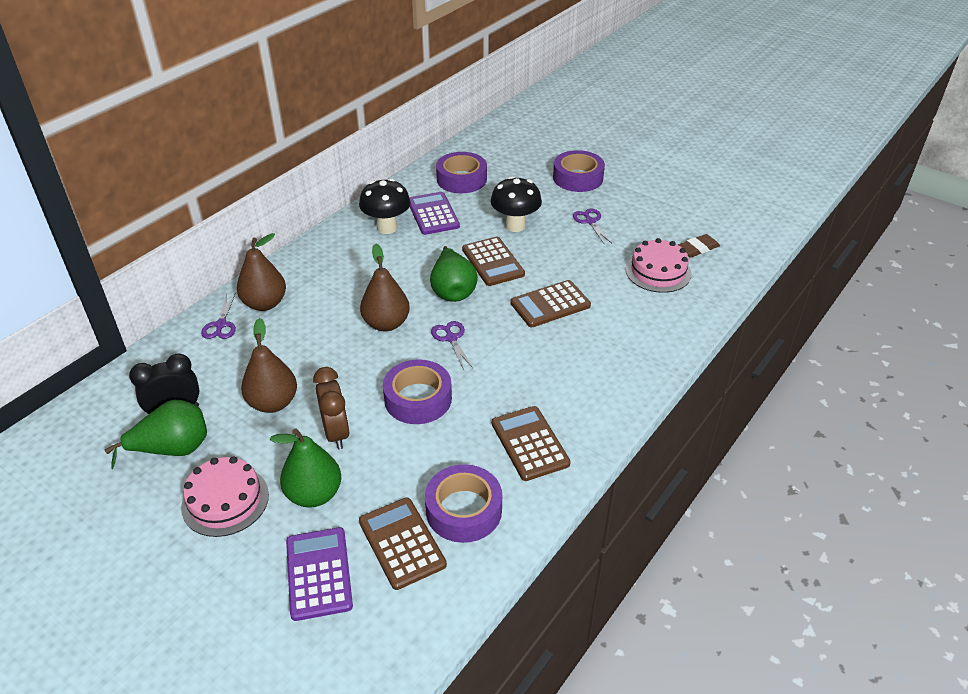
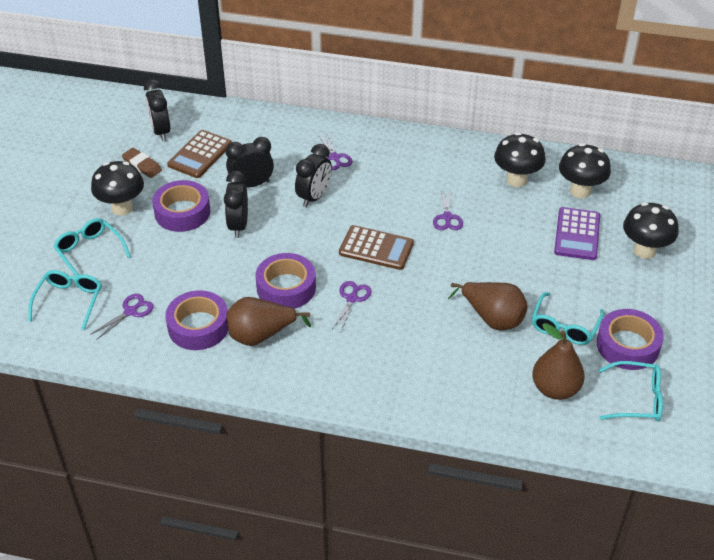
black clock: 1 -> 4
black mushroom: 2 -> 4
brown calculator: 4 -> 2
brown clock: 1 -> 0
green pear: 3 -> 0
pink cake: 2 -> 0
purple calculator: 2 -> 1
purple scissors: 3 -> 4
turquoise glasses: 0 -> 4

